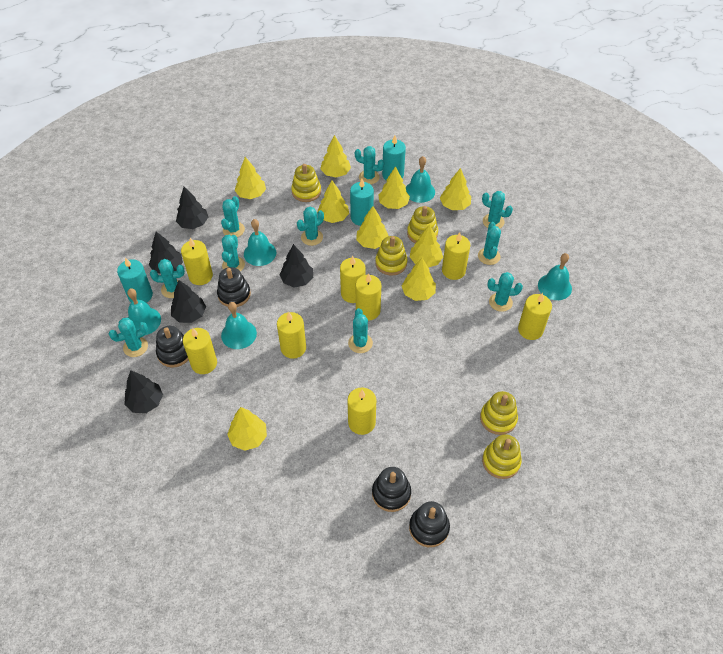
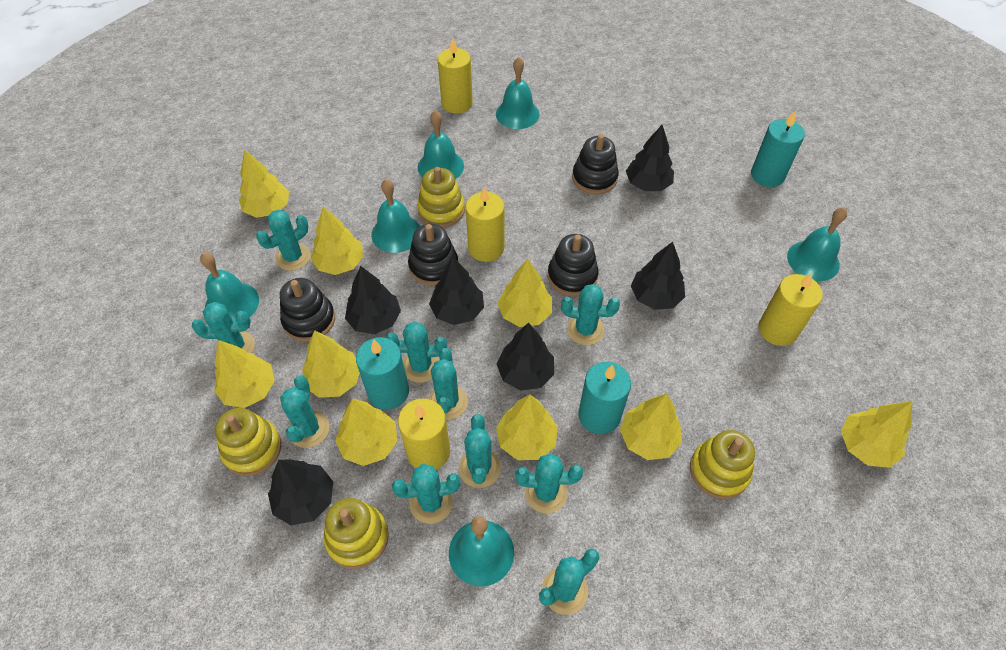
black tree: 5 -> 6
turquoise bell: 5 -> 6
yellow candle: 8 -> 4
yellow stacking toy: 5 -> 4

